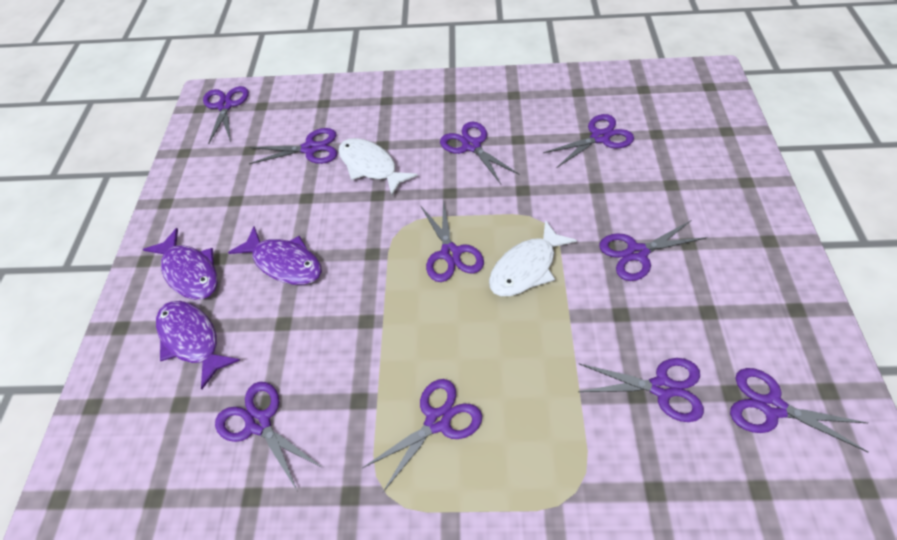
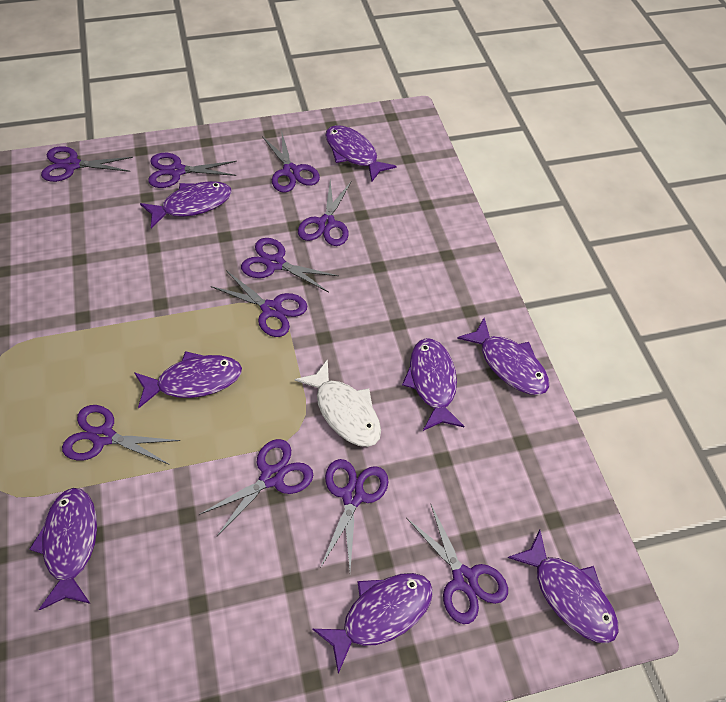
purple fish: 3 -> 8
white fish: 2 -> 1

